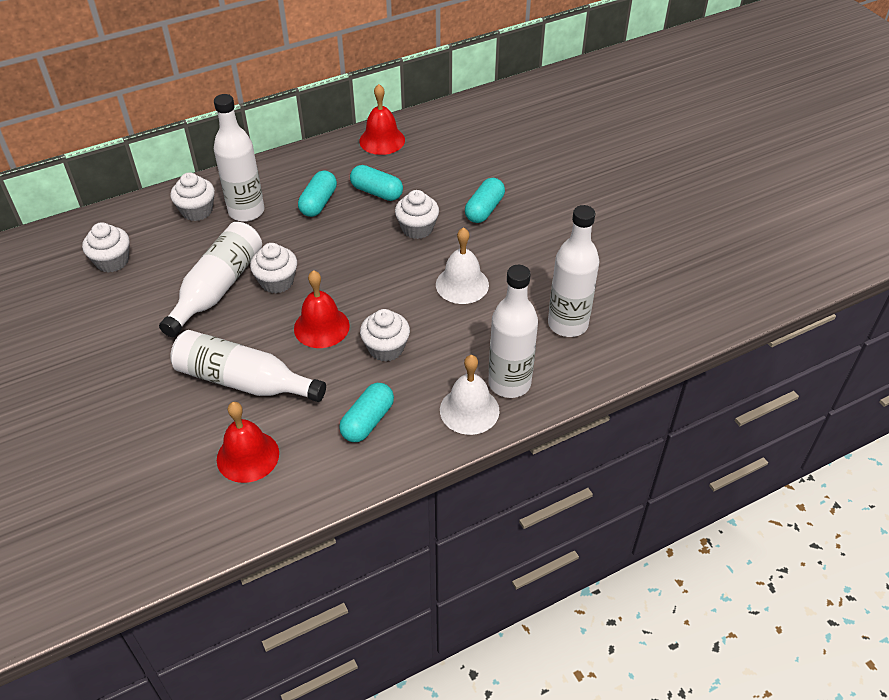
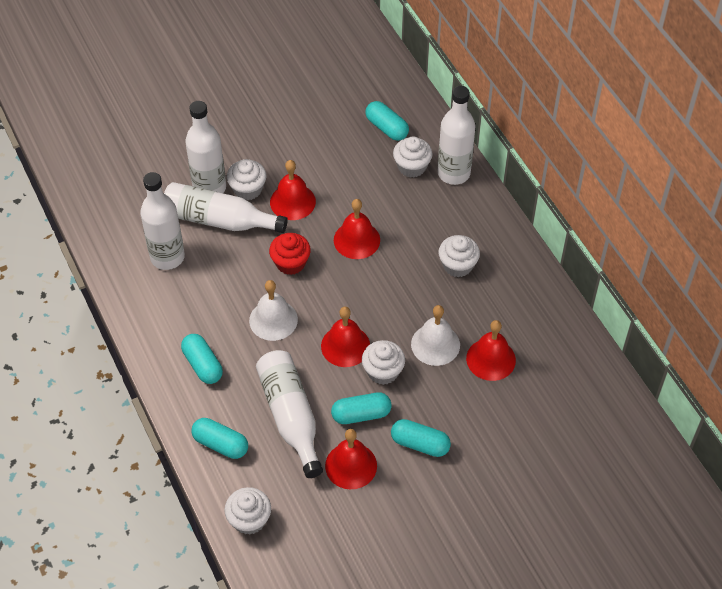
red bell: 3 -> 5
red cupcake: 0 -> 1
turquoise capsule: 4 -> 5

